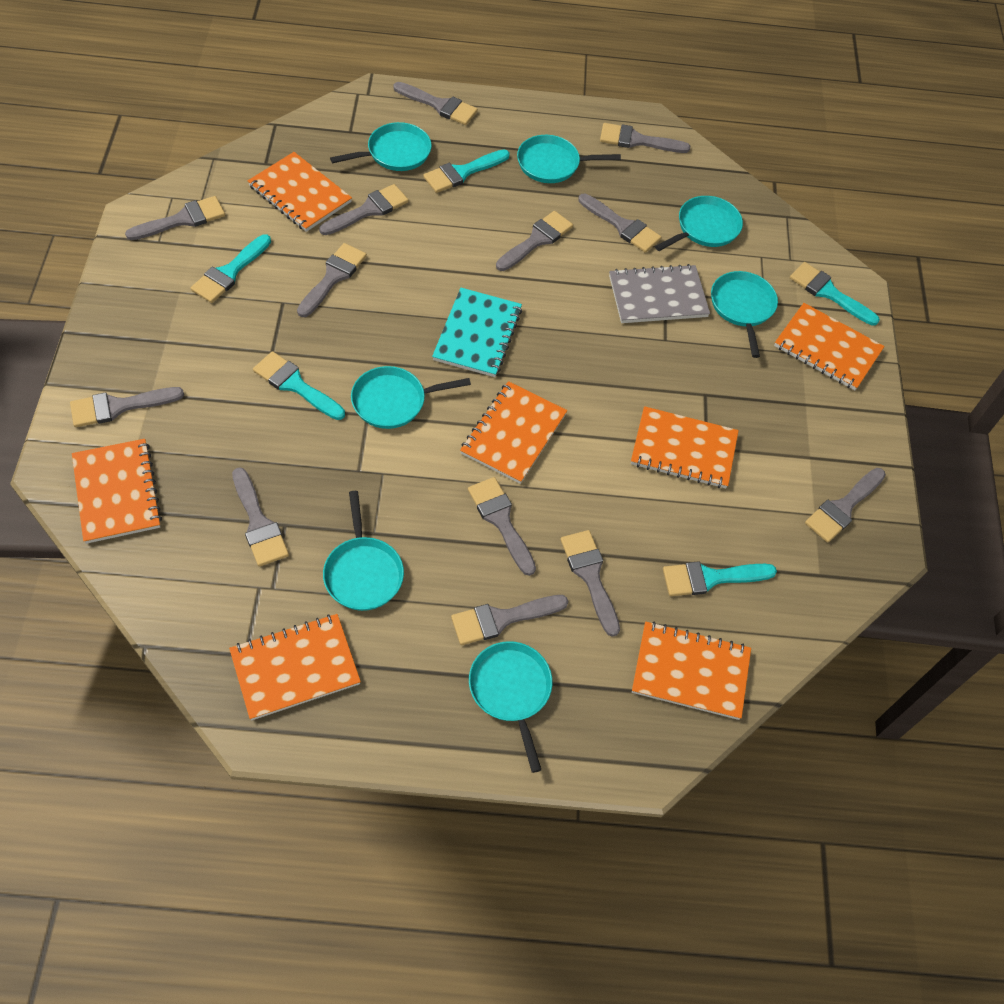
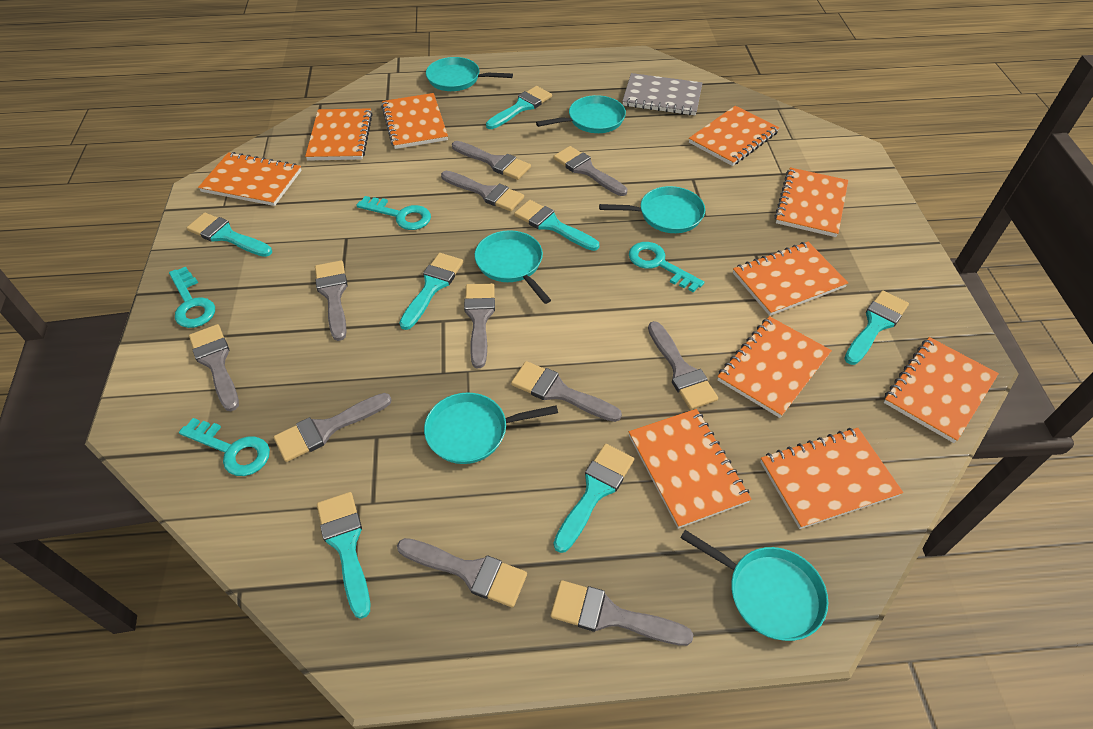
grey brush: 13 -> 11
orange notebook: 7 -> 10
turquoise brush: 5 -> 7
turquoise key: 0 -> 4
turquoise notebook: 1 -> 0
turquoise pan: 7 -> 6

